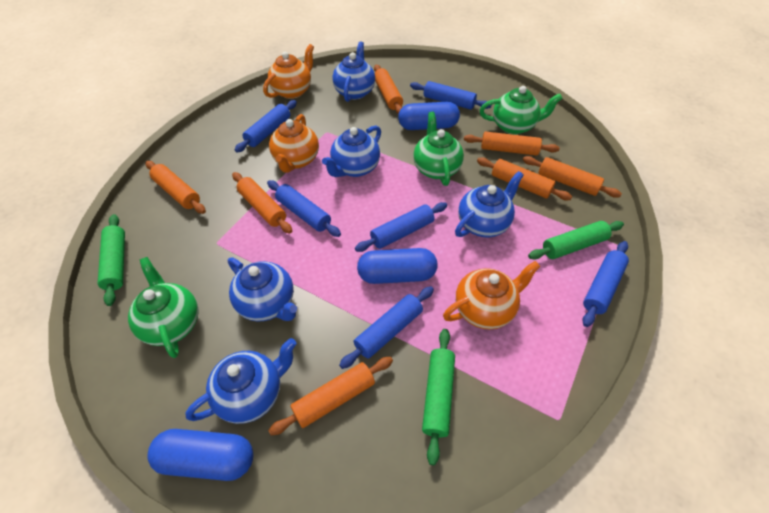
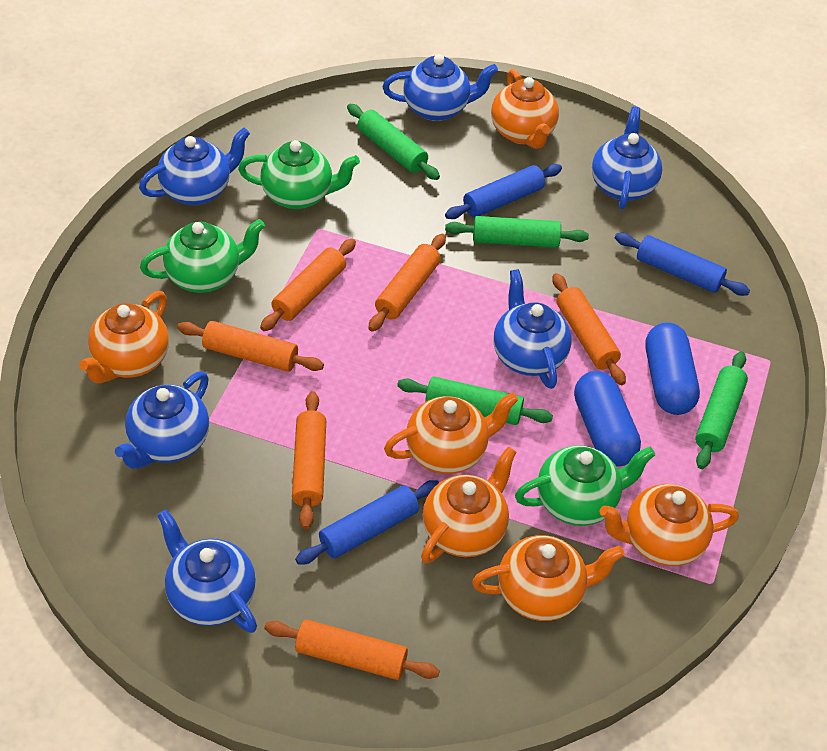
blue capsule: 3 -> 2
blue rolling pin: 6 -> 3
blue teapot: 5 -> 6
green rolling pin: 3 -> 4
orange rolling pin: 7 -> 6
orange teapot: 3 -> 6

